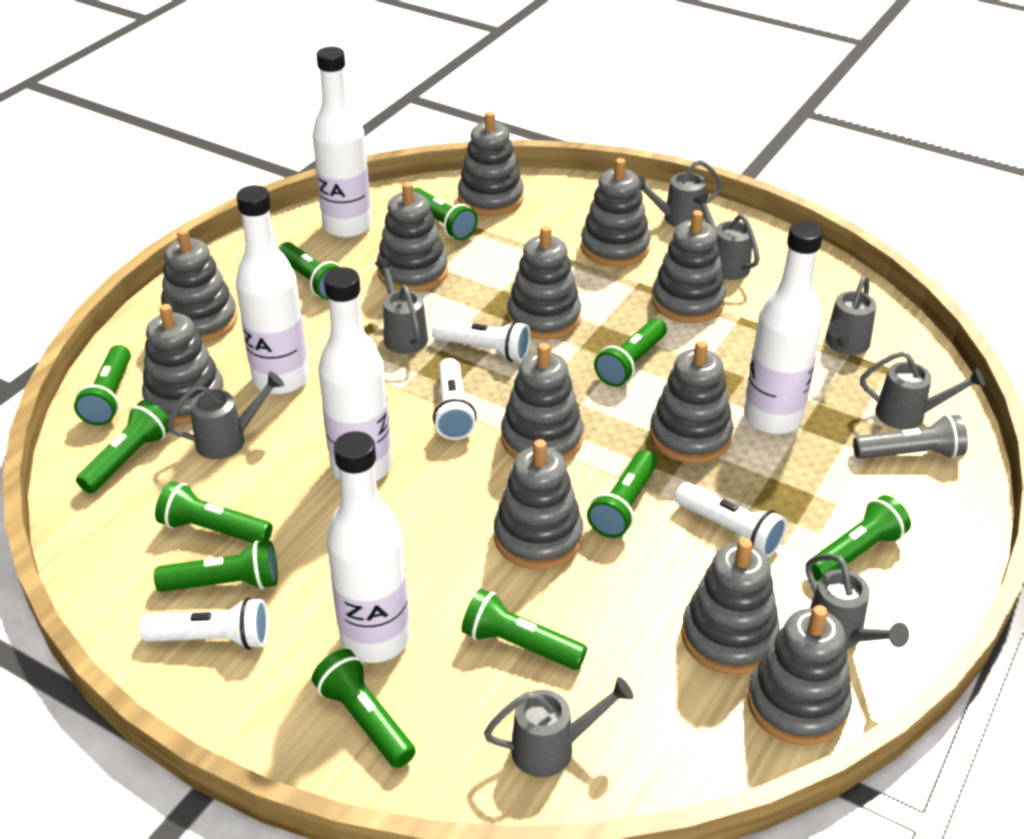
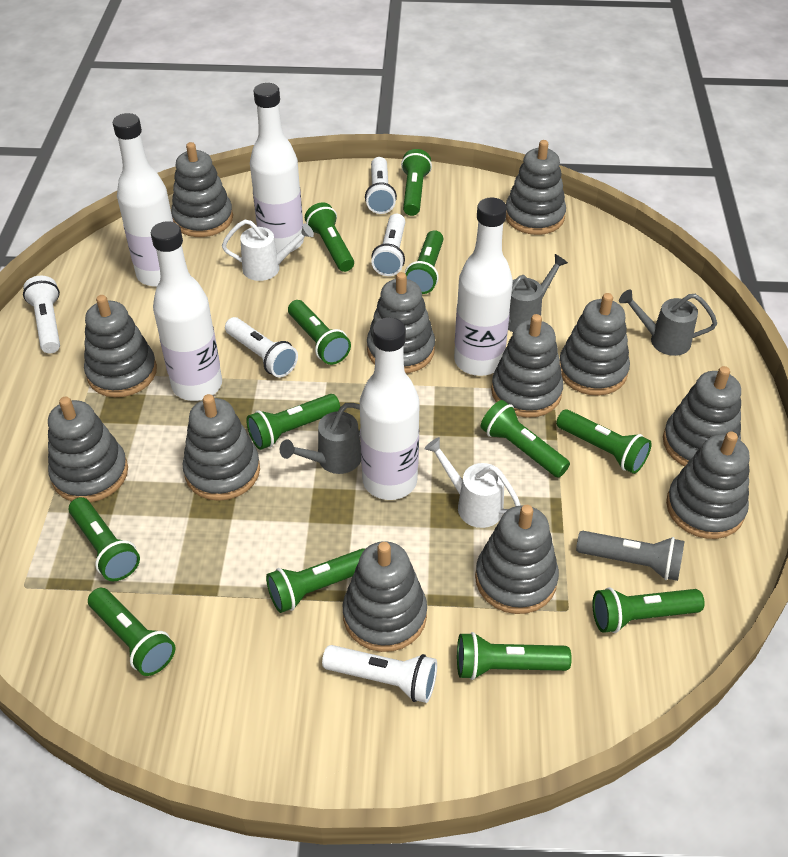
green flashlight: 11 -> 12
grey watering can: 8 -> 3
white flashlight: 4 -> 5
white watering can: 0 -> 2

